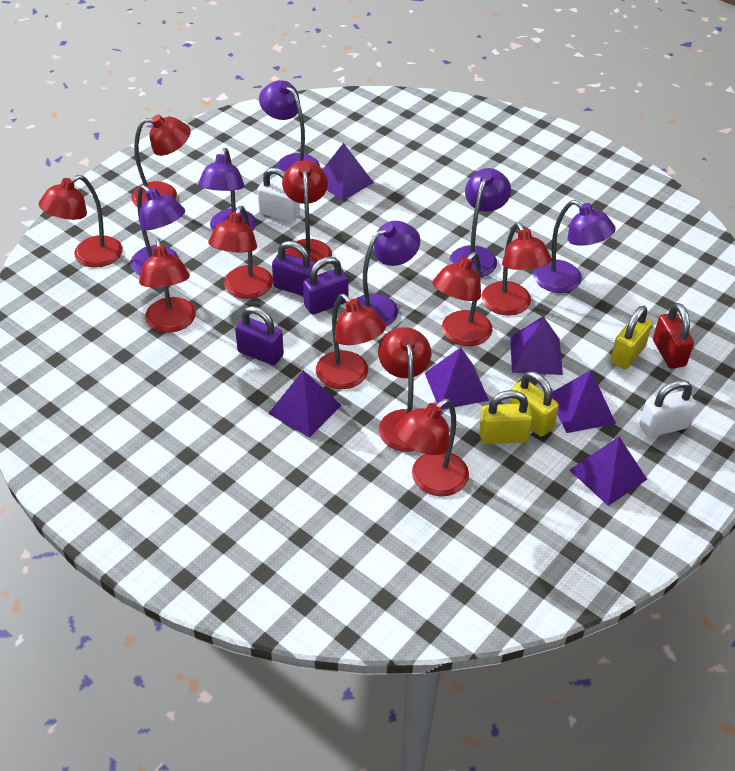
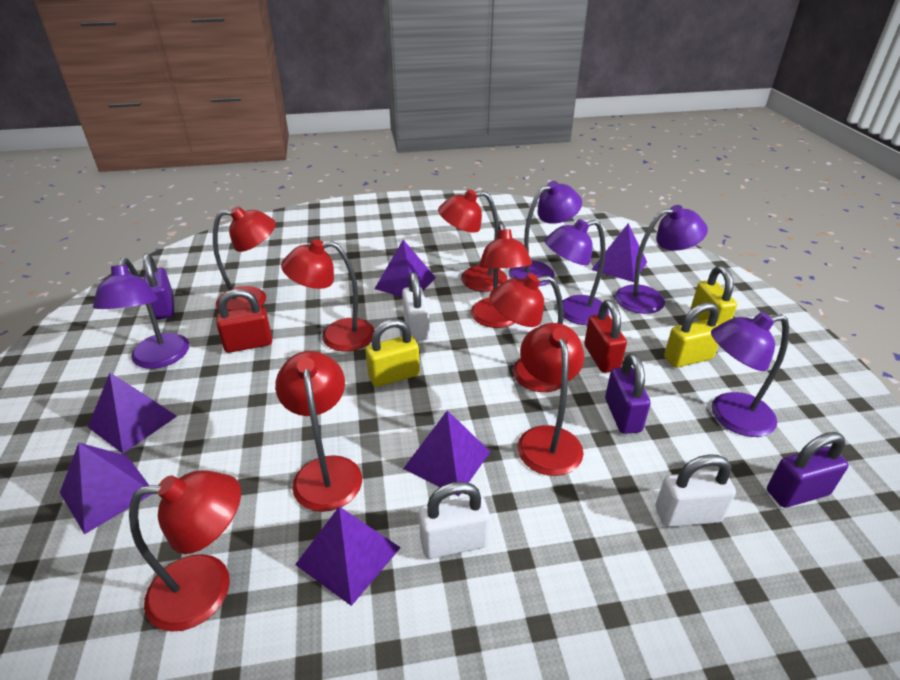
purple lamp: 6 -> 5
red lamp: 10 -> 8
red padlock: 1 -> 2
white padlock: 2 -> 3

